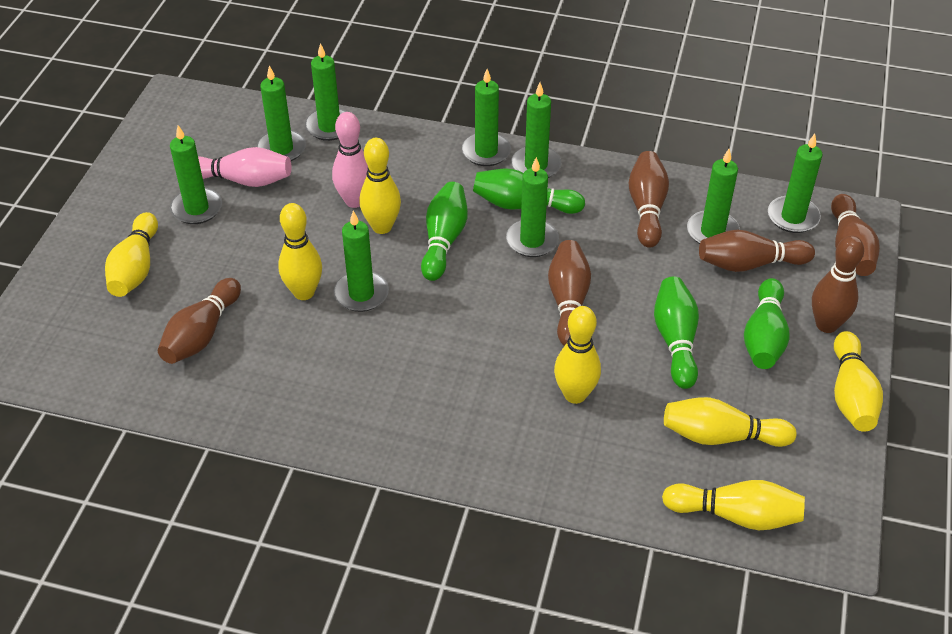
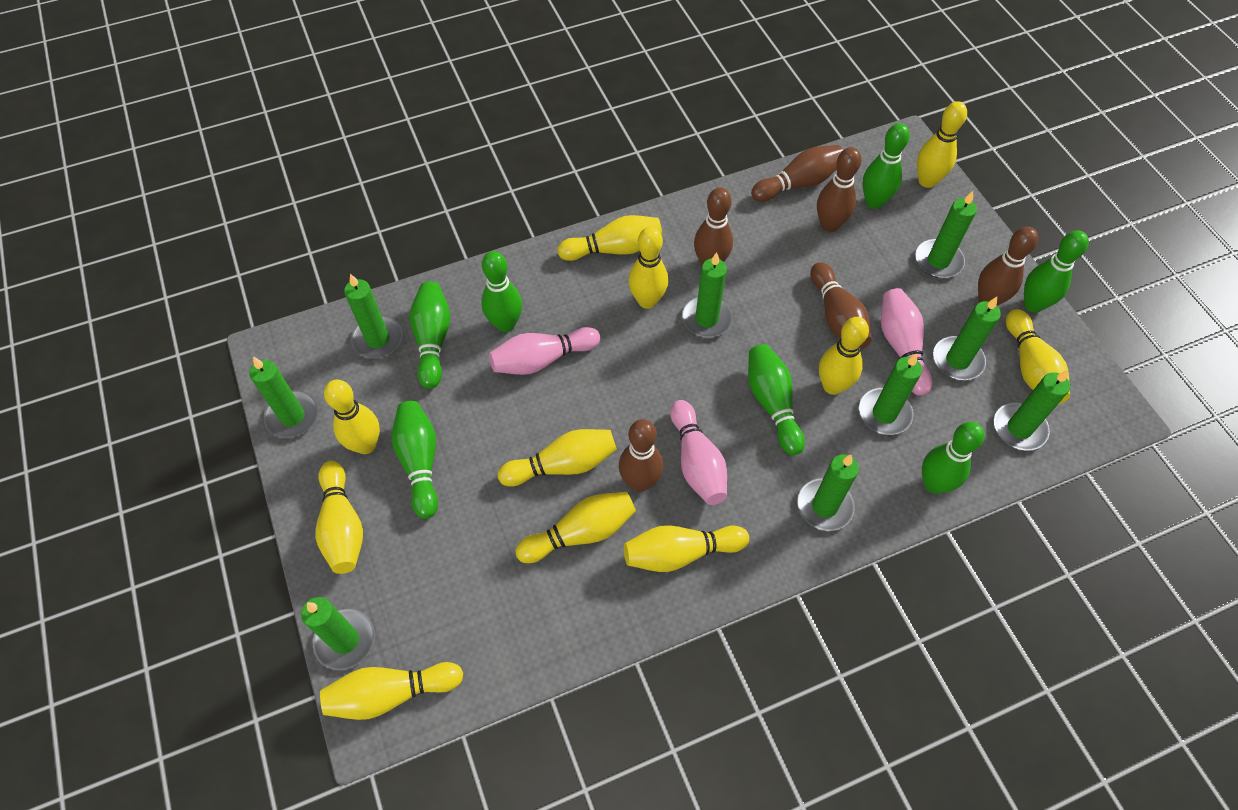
green bowling pin: 4 -> 7
pink bowling pin: 2 -> 3
yellow bowling pin: 7 -> 11

